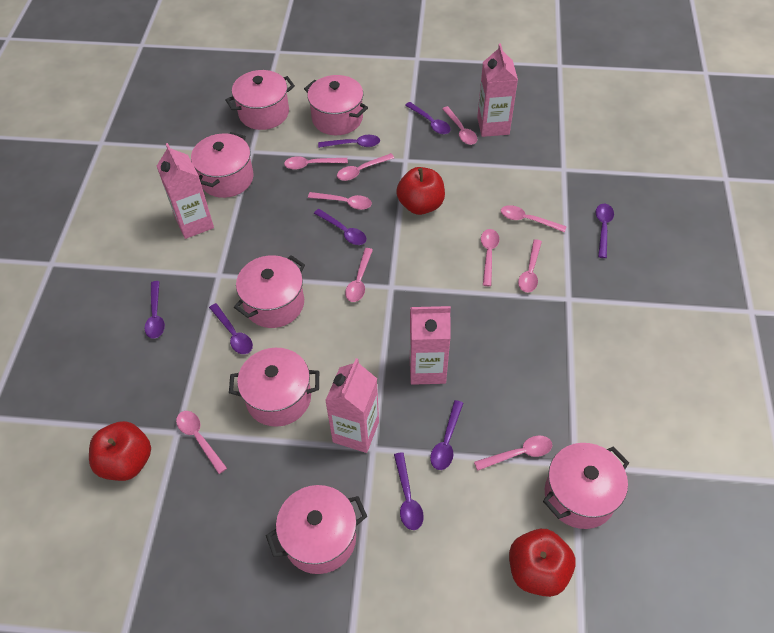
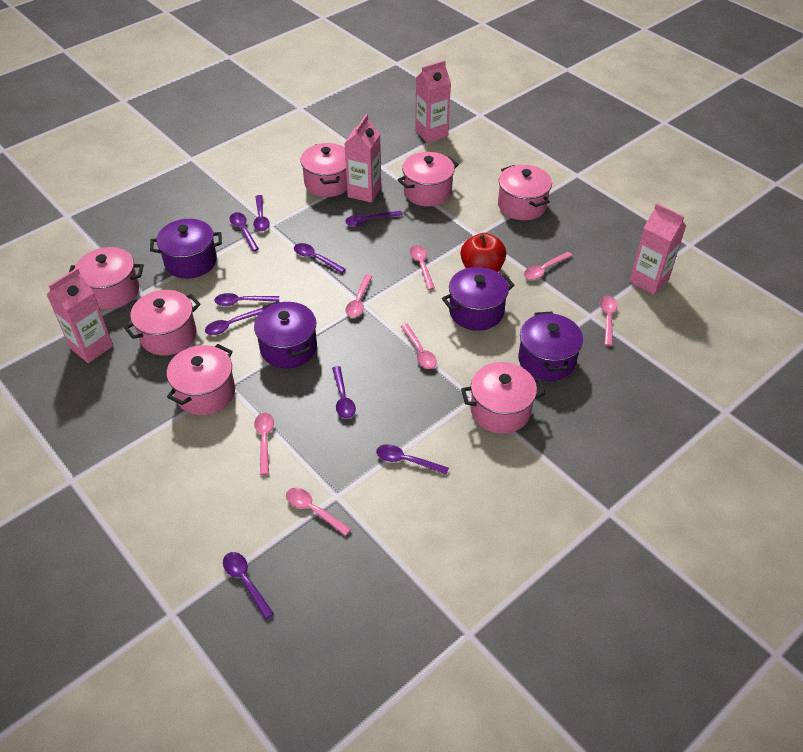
pink spoon: 10 -> 7
purple pot: 0 -> 4
purple spoon: 8 -> 9
red apple: 3 -> 1

